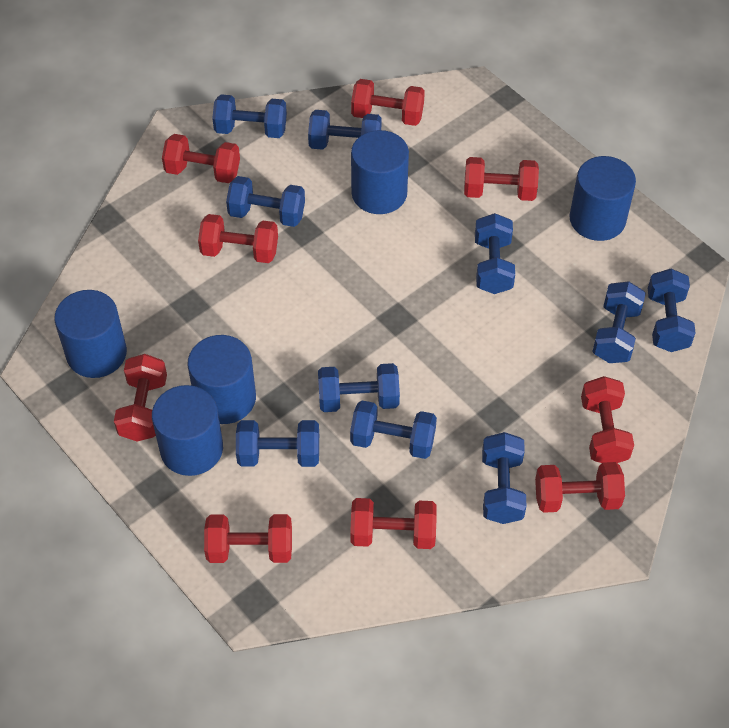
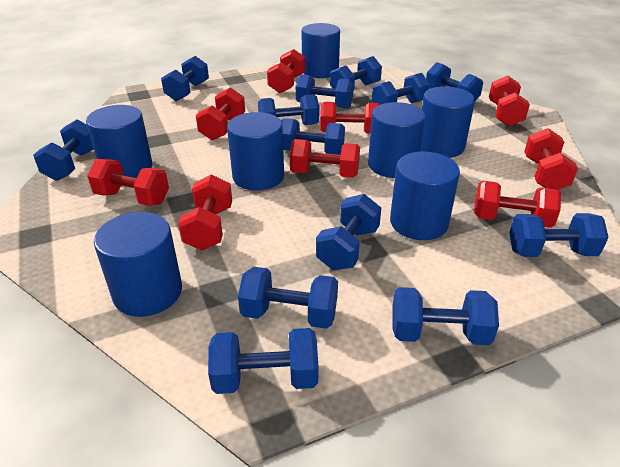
blue cylinder: 5 -> 7
blue dumbbell: 10 -> 13

